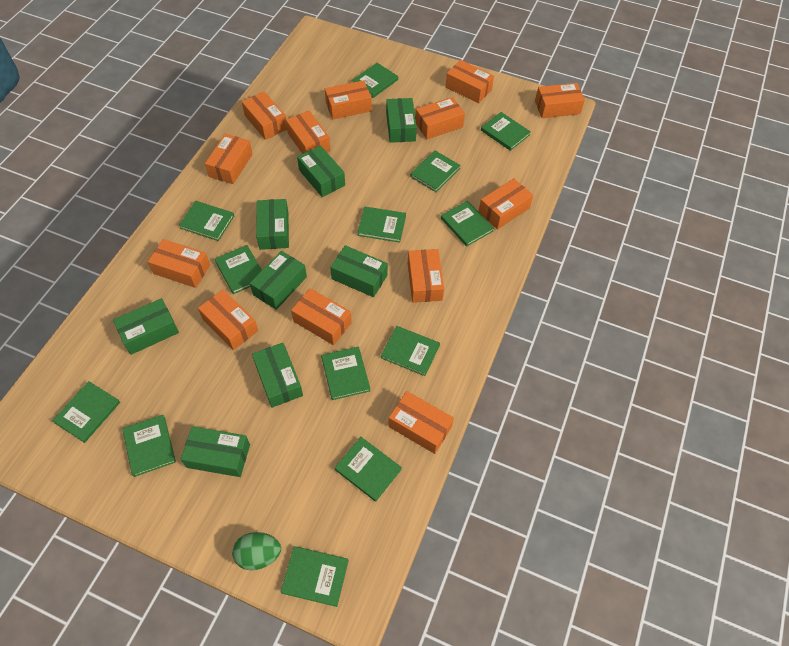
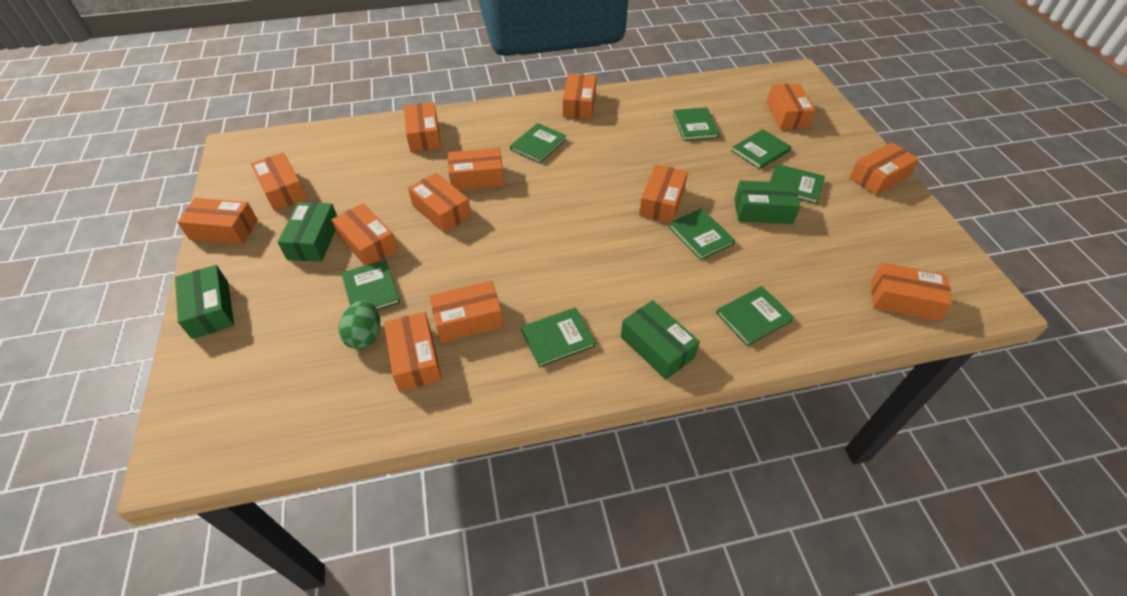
green book: 13 -> 8
green box: 8 -> 4

